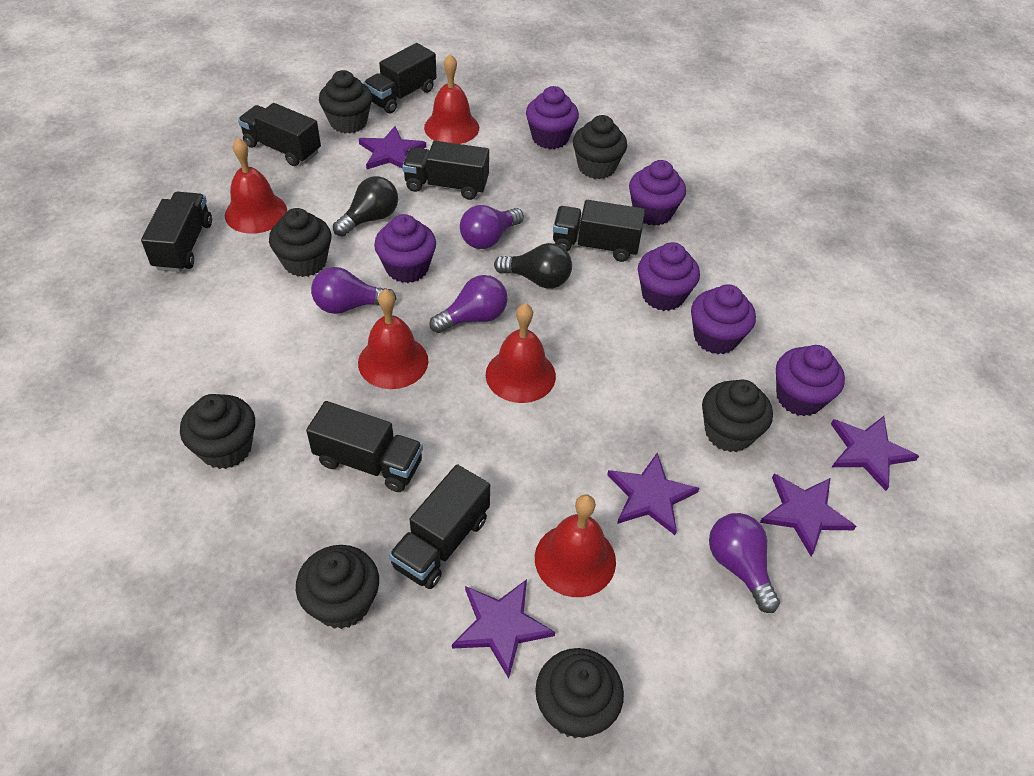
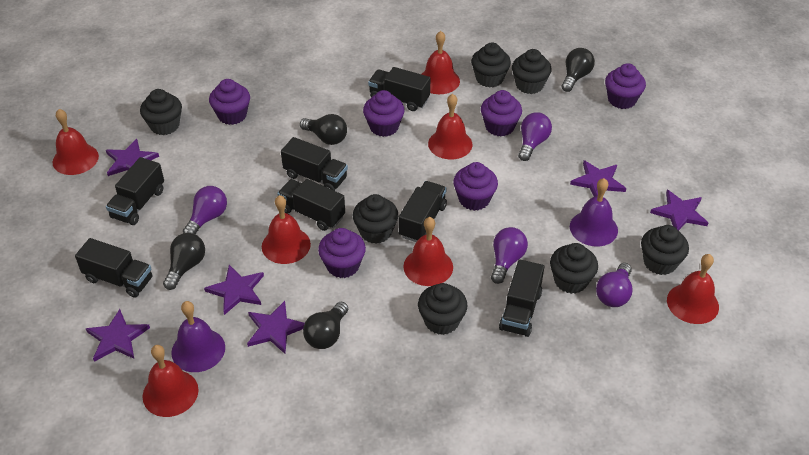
black light bulb: 2 -> 4
purple bell: 0 -> 2
purple star: 5 -> 6
red bell: 5 -> 7

